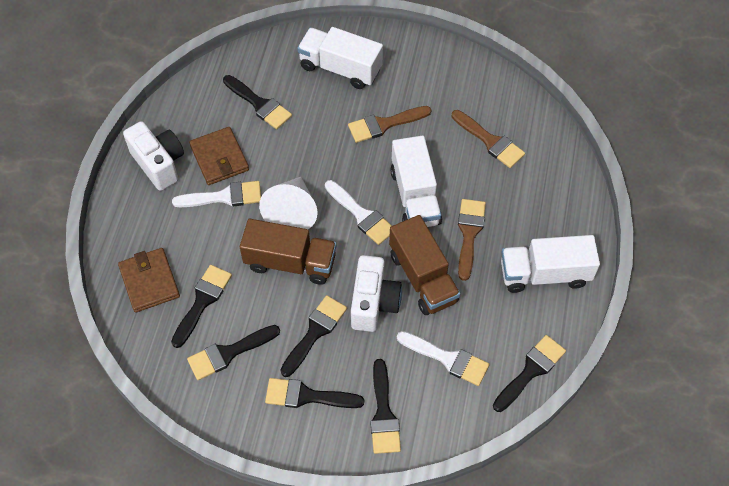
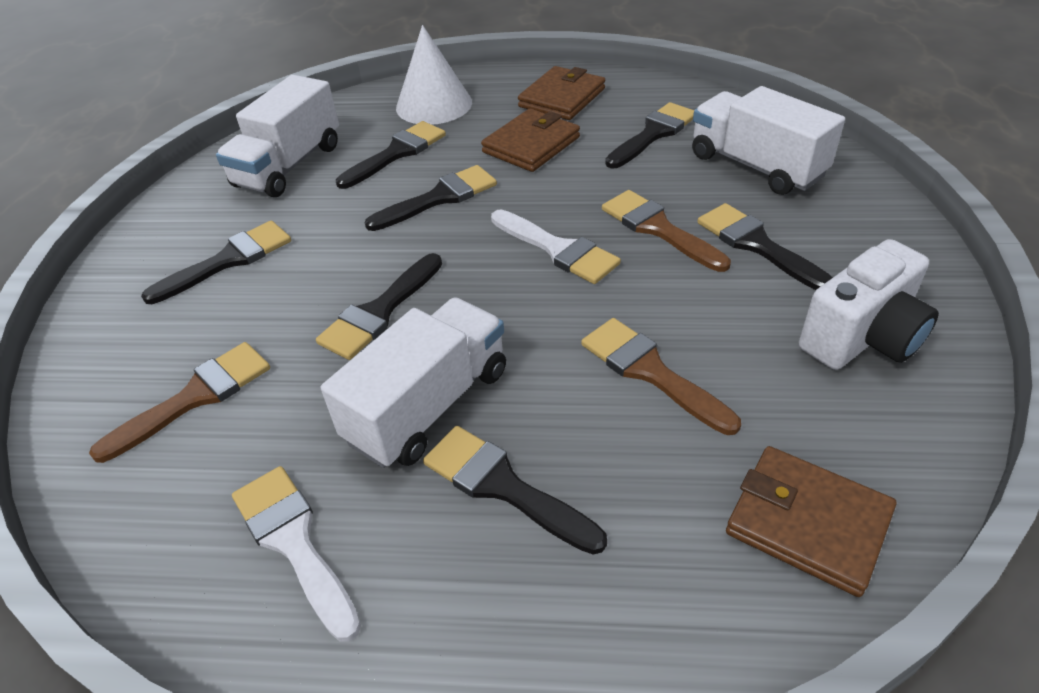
brown truck: 2 -> 0
brown wallet: 2 -> 3
white brush: 3 -> 2
white camera: 2 -> 1

